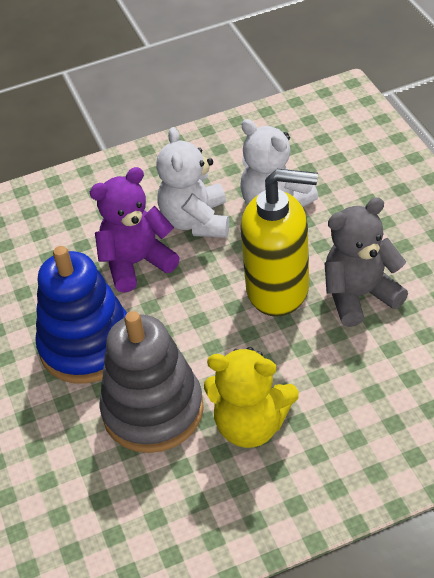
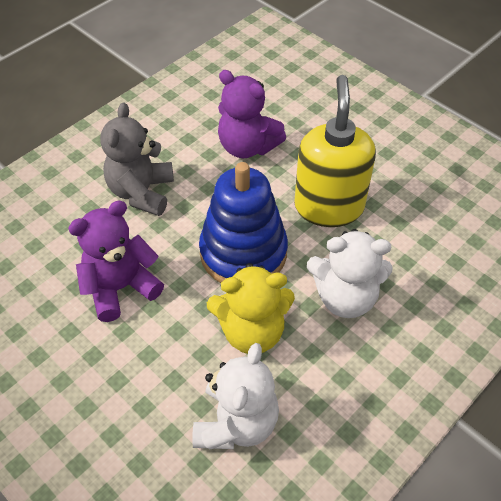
grey stacking toy: 1 -> 0
purple teddy bear: 1 -> 2

